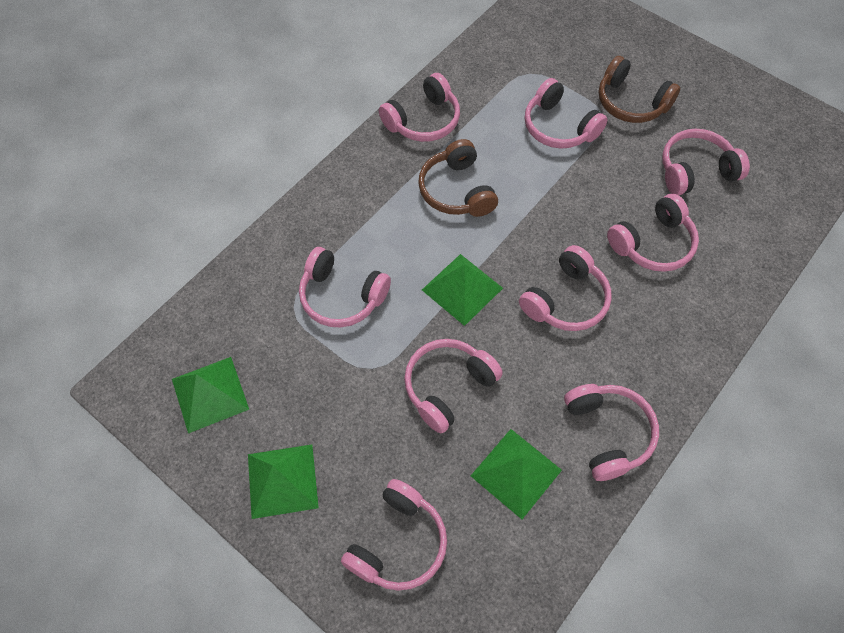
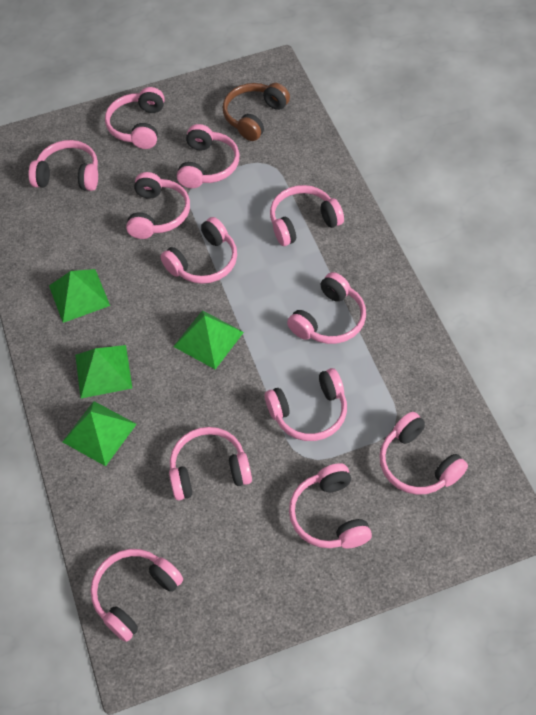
brown headphones: 2 -> 1
pink headphones: 9 -> 12

